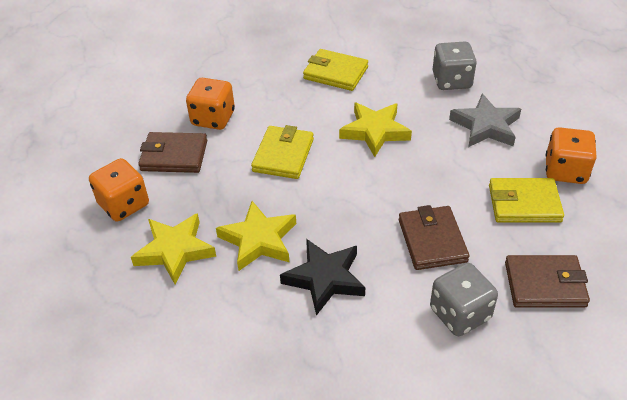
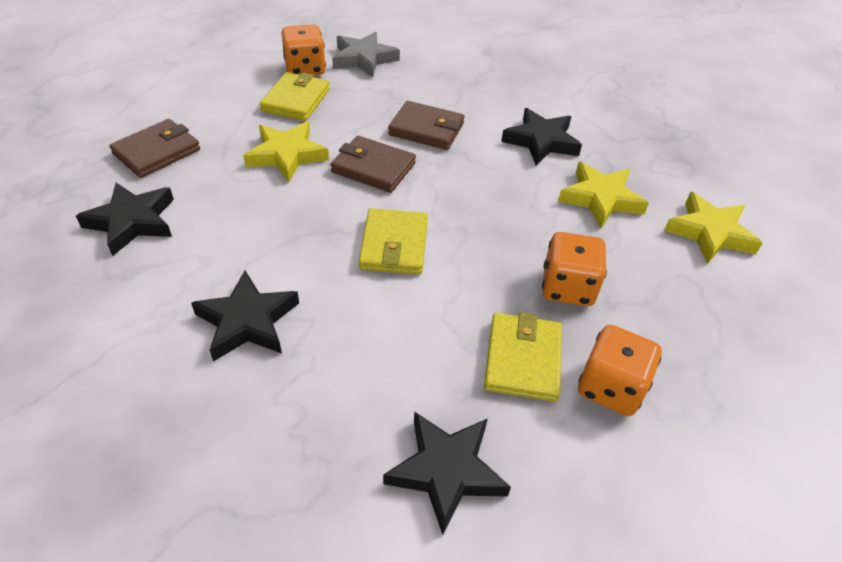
black star: 1 -> 4
grey dice: 2 -> 0

